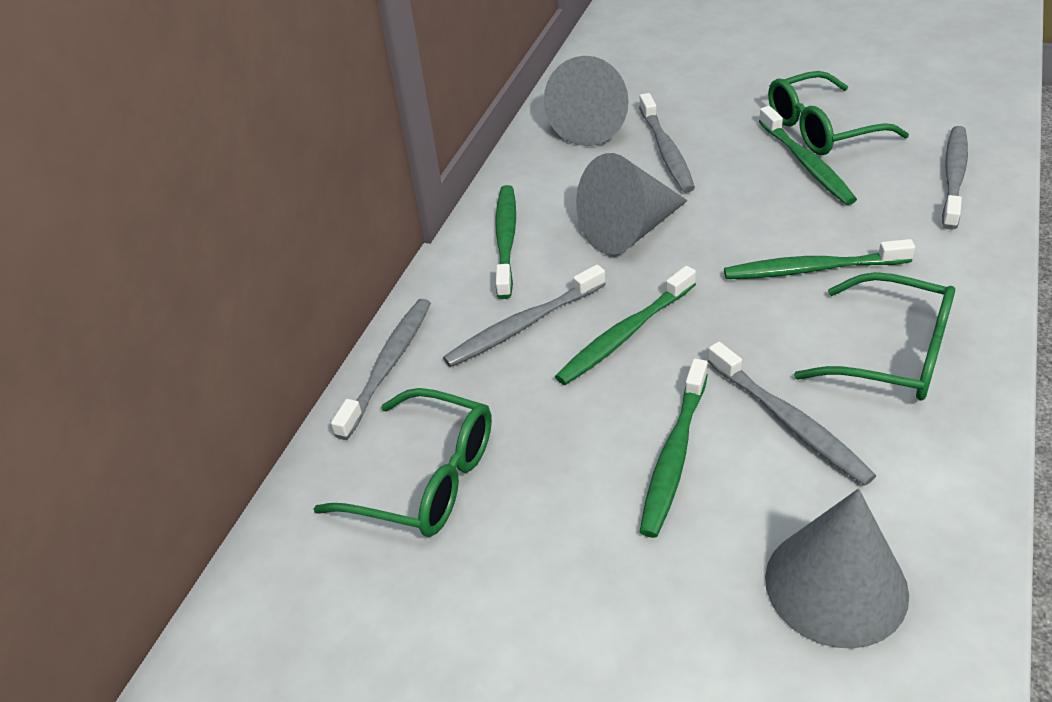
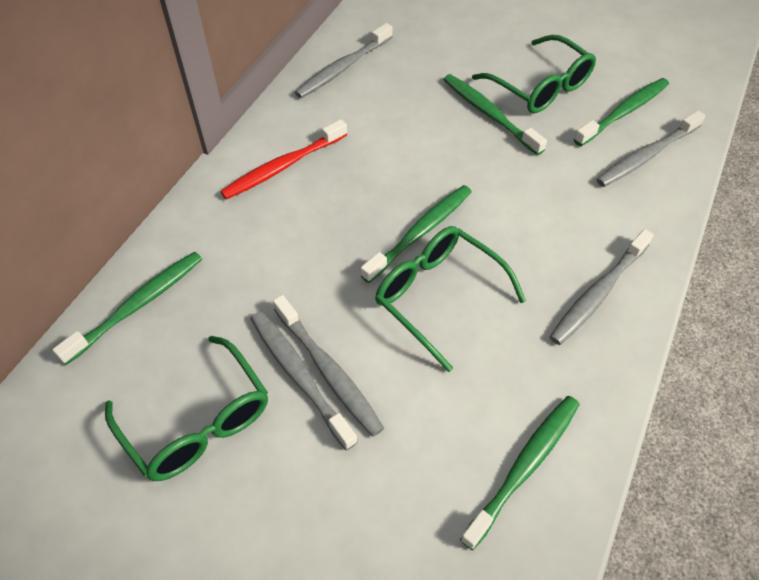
grey cone: 3 -> 0
red toothbrush: 0 -> 1

